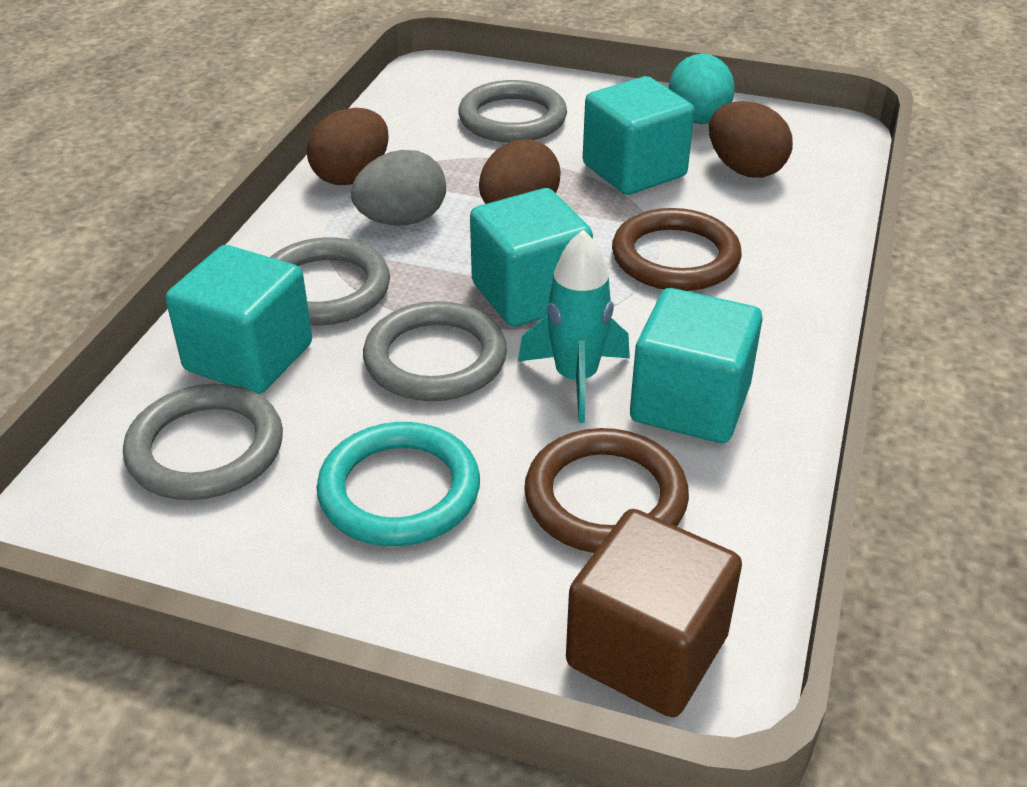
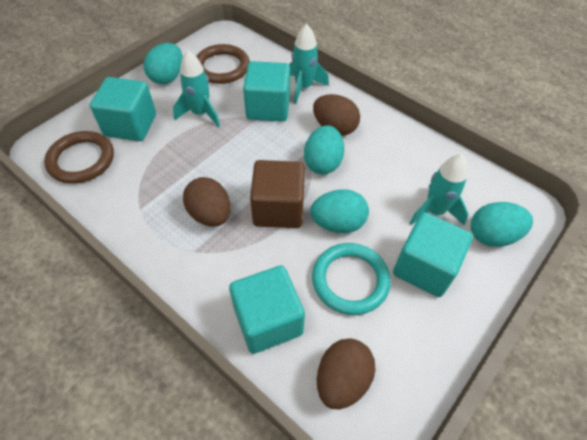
grey egg: 1 -> 0
grey ring: 4 -> 0
turquoise egg: 1 -> 4
turquoise rocket: 1 -> 3

